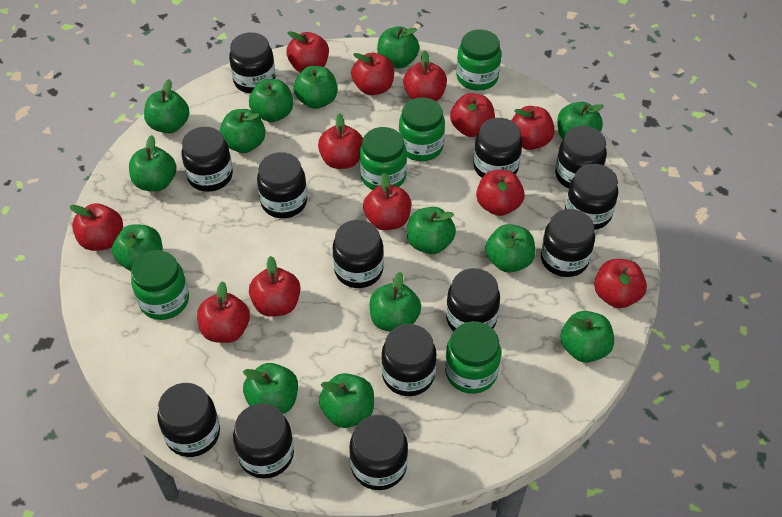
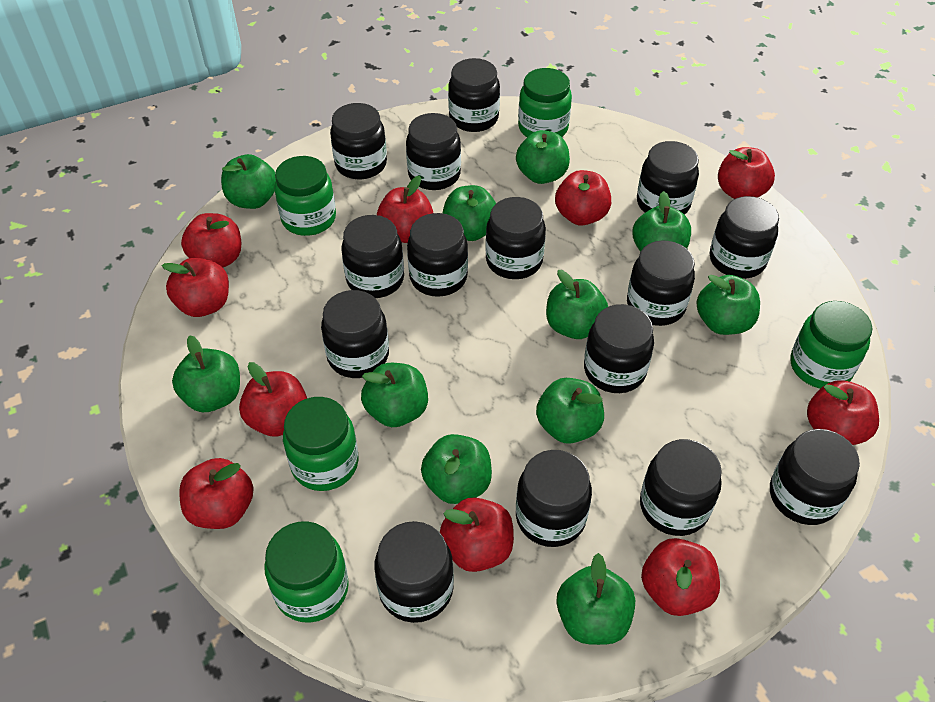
black jar: 13 -> 15
green apple: 14 -> 11
red apple: 12 -> 10

